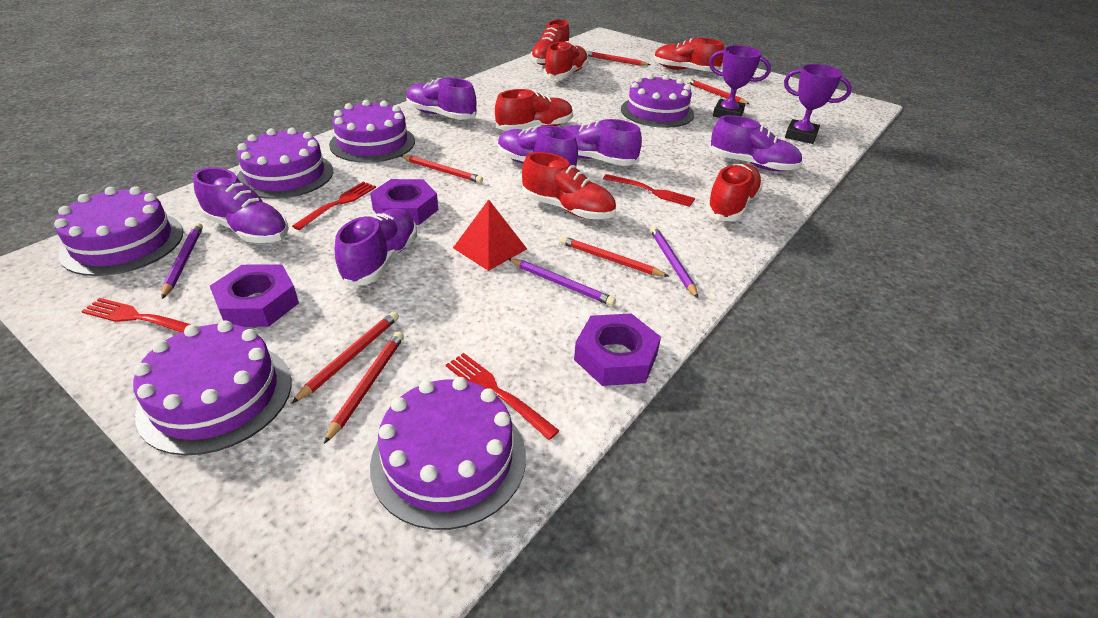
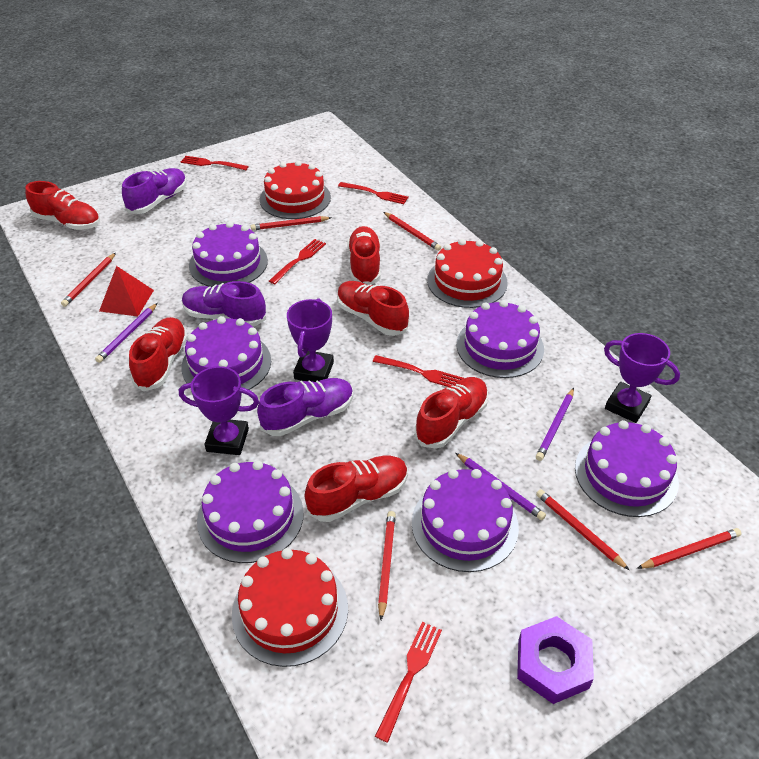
purple nut: 3 -> 1
purple shoe: 6 -> 3
purple trophy: 2 -> 3
red cake: 0 -> 3
red fork: 4 -> 5

